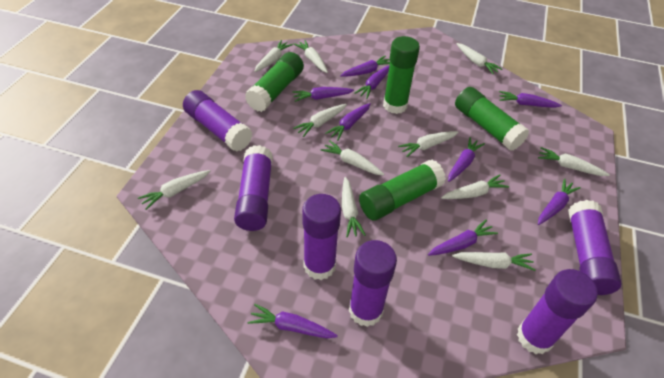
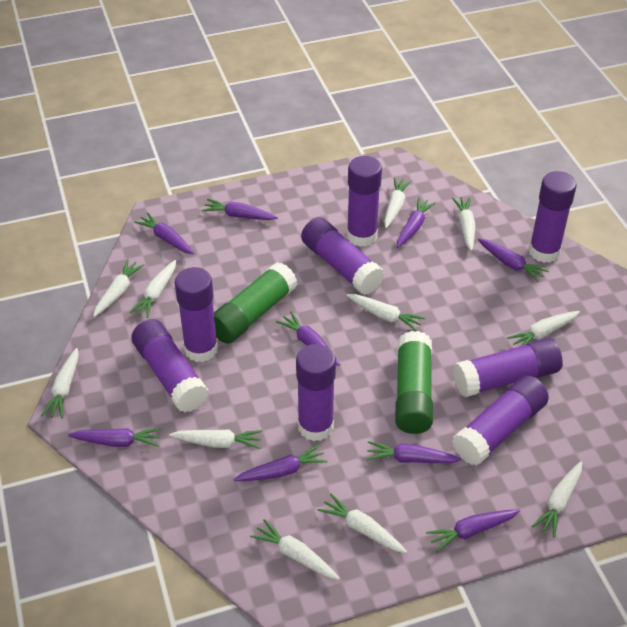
green glue stick: 4 -> 2
purple glue stick: 6 -> 8

